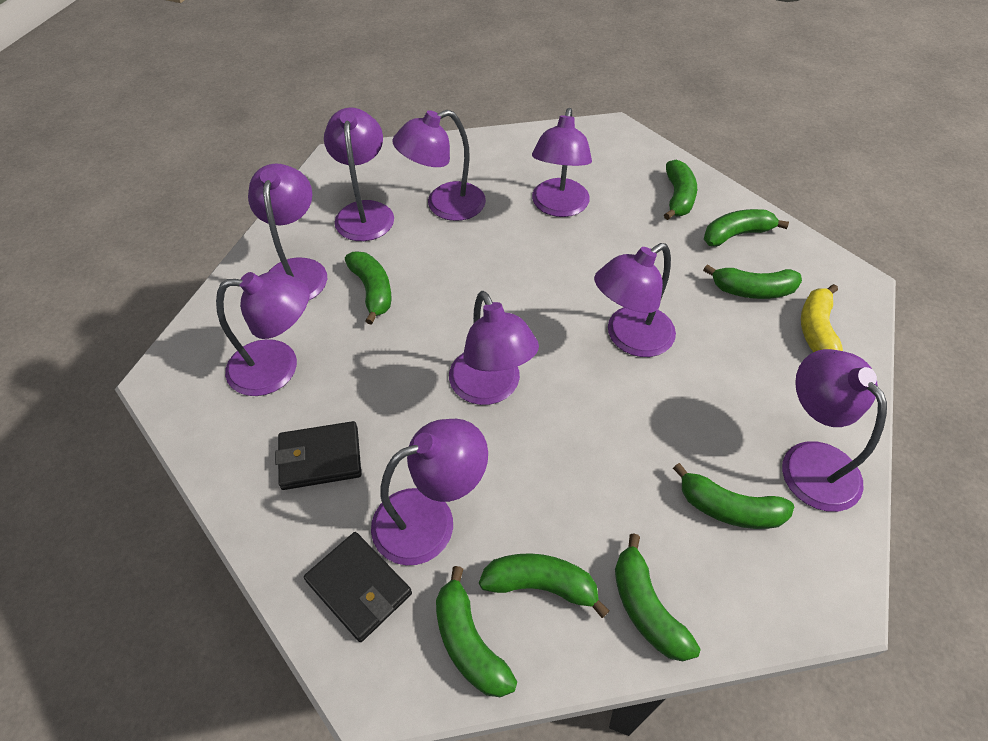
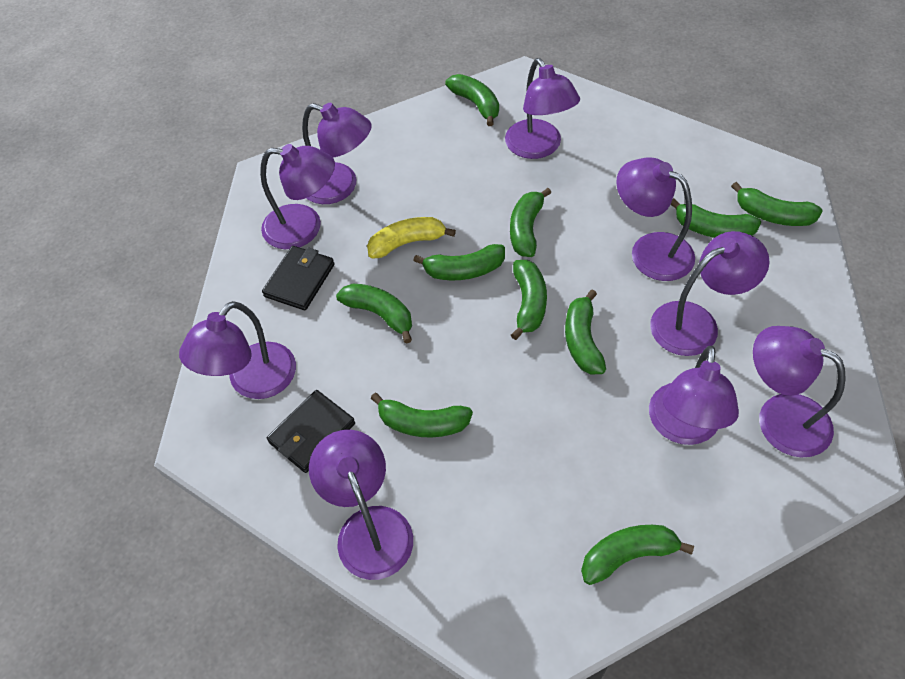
green banana: 8 -> 10

